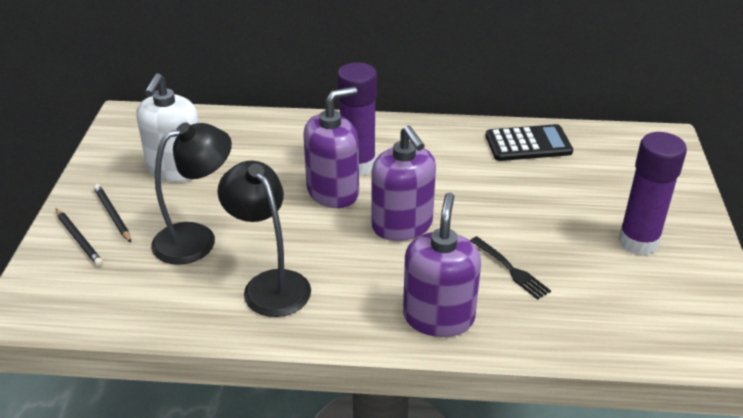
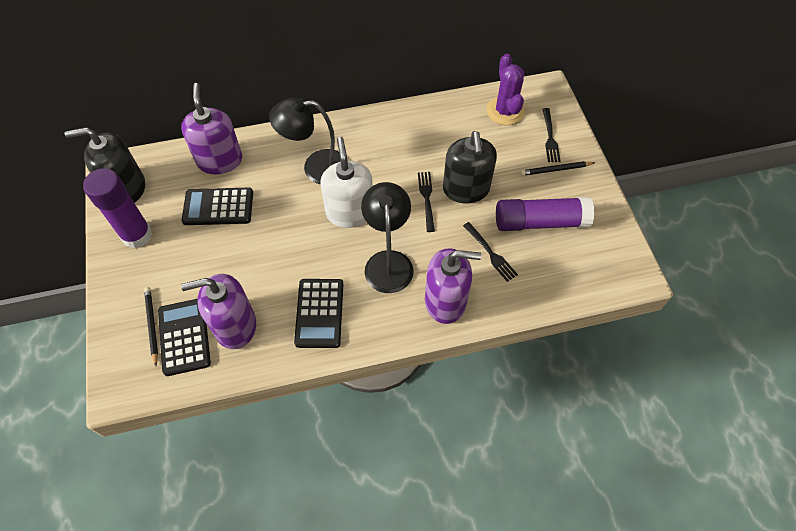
black calculator: 1 -> 3
black fork: 1 -> 3
black soap dispenser: 0 -> 2
purple cactus: 0 -> 1

